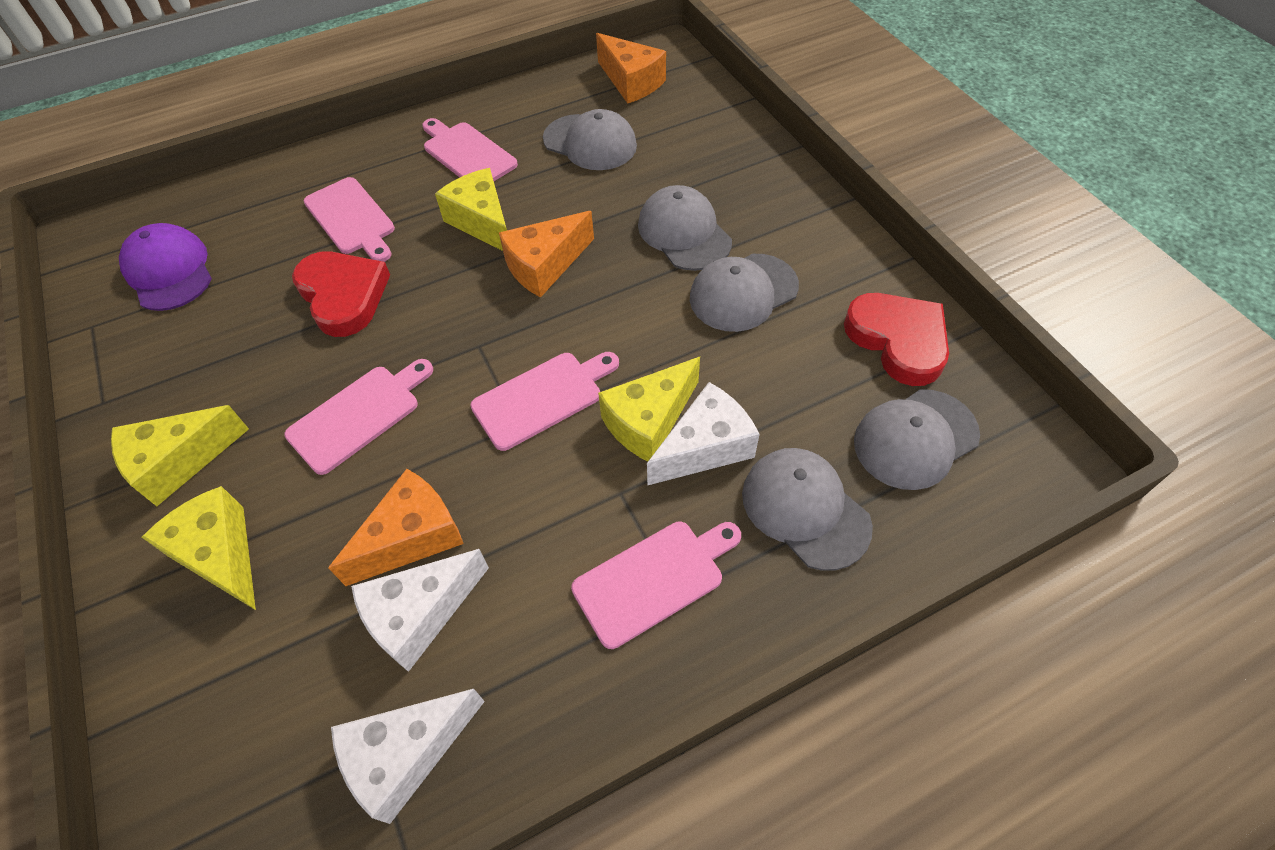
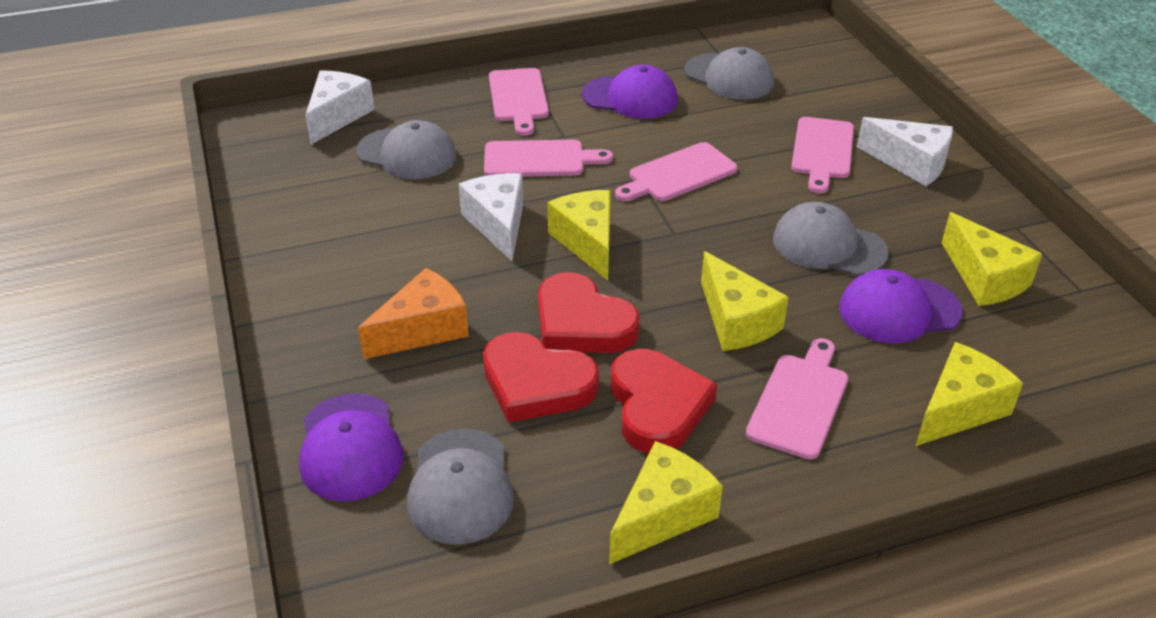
grey cap: 5 -> 4
orange cheese: 3 -> 1
purple cap: 1 -> 3
red heart: 2 -> 3
yellow cheese: 4 -> 5

